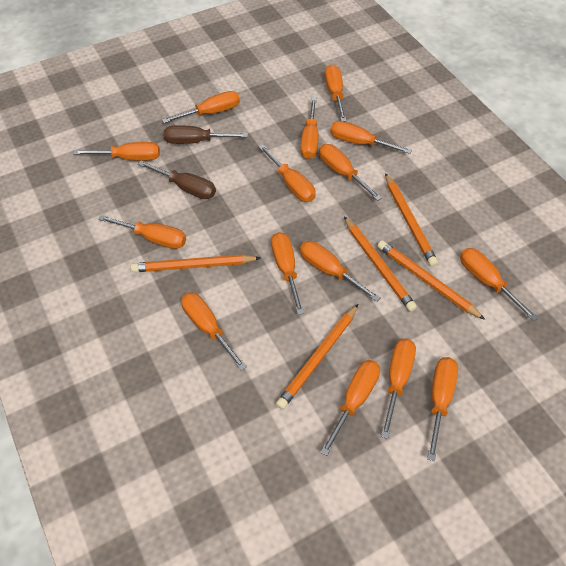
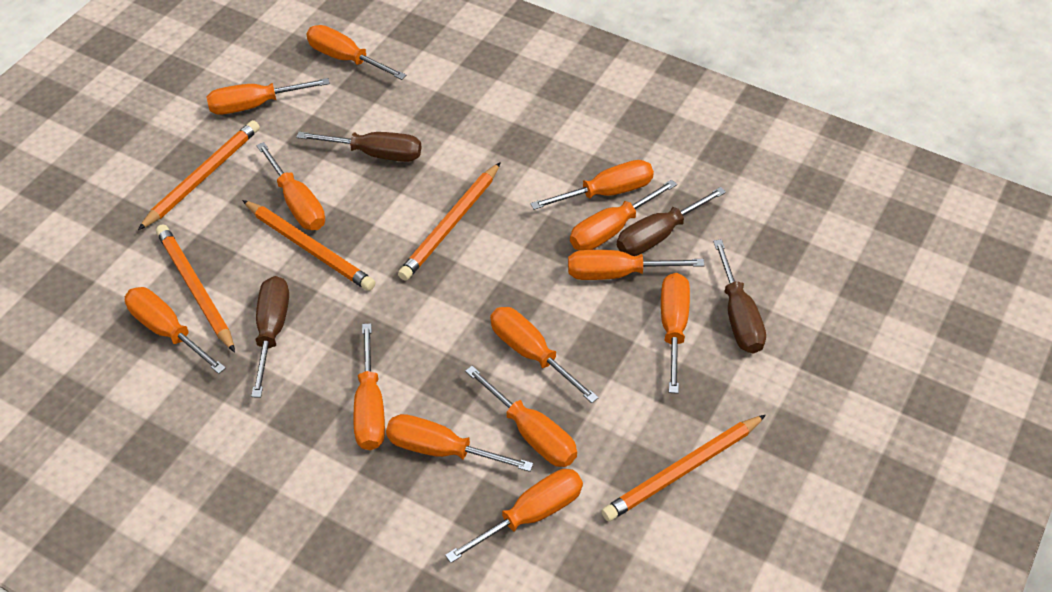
brown screwdriver: 2 -> 4
orange screwdriver: 15 -> 13

